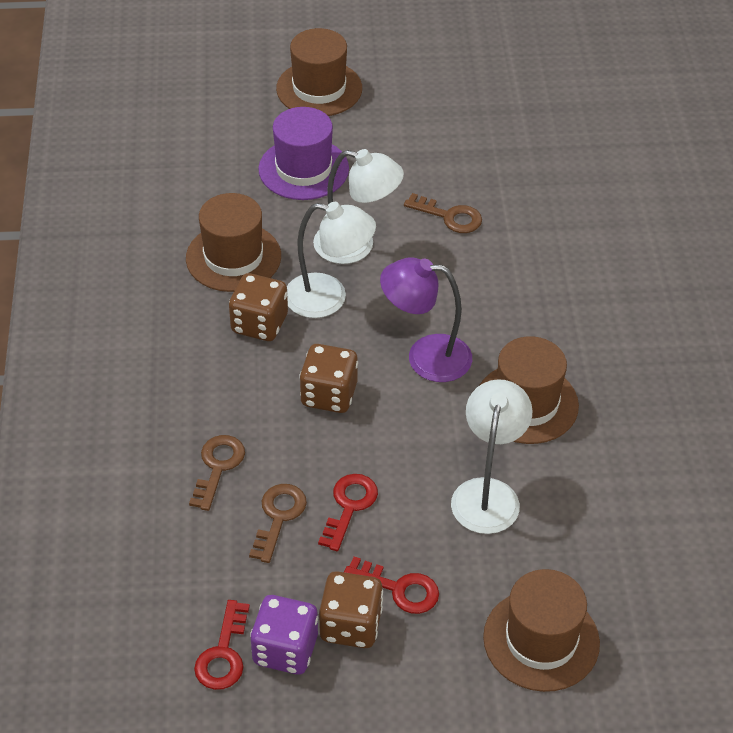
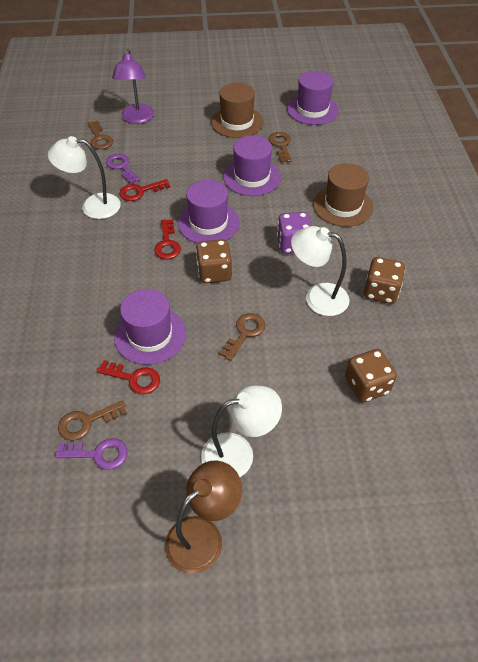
brown hat: 4 -> 2
brown key: 3 -> 4
brown lamp: 0 -> 1
purple hat: 1 -> 4
purple key: 0 -> 2

